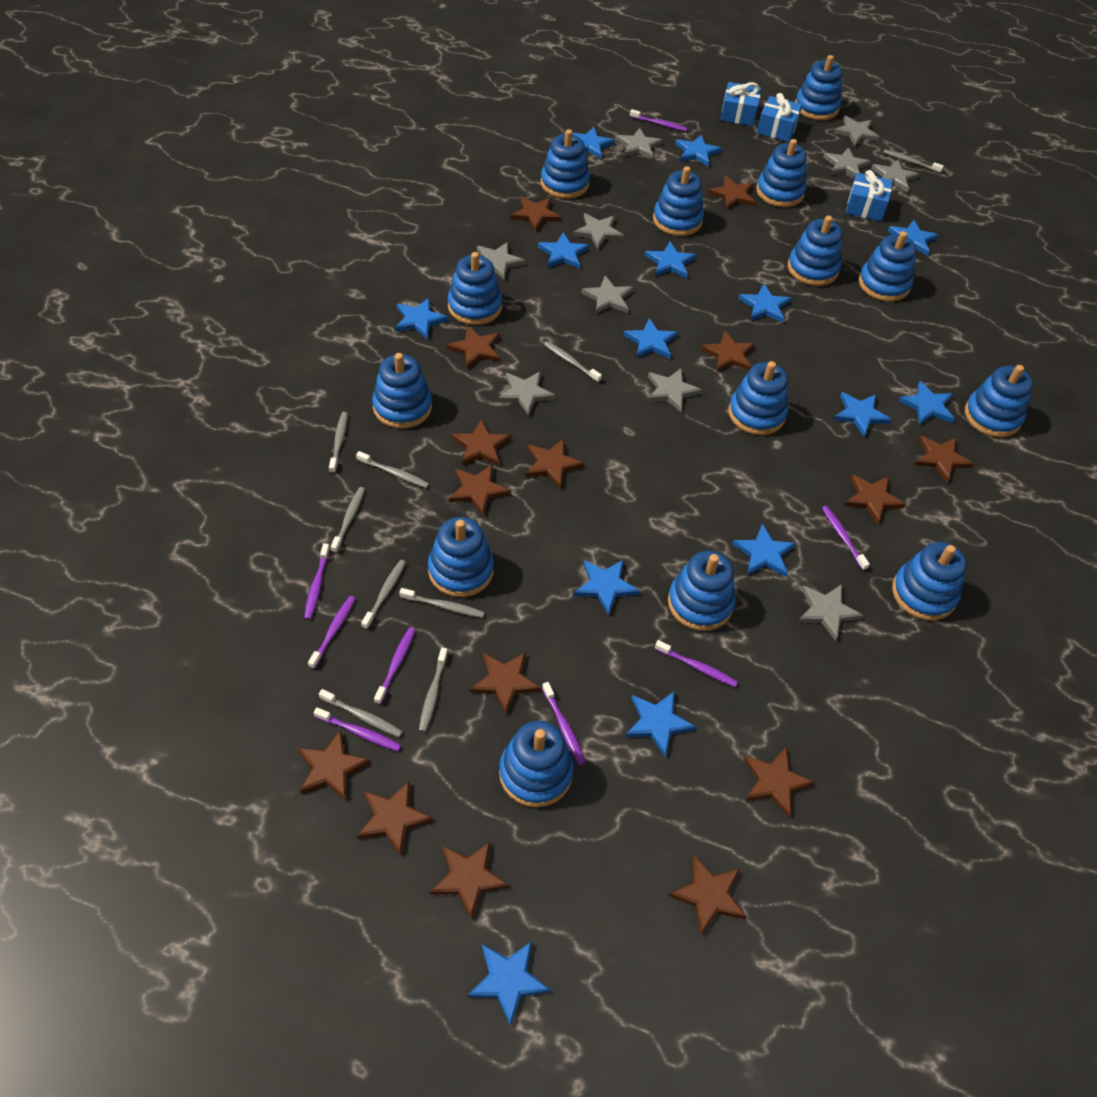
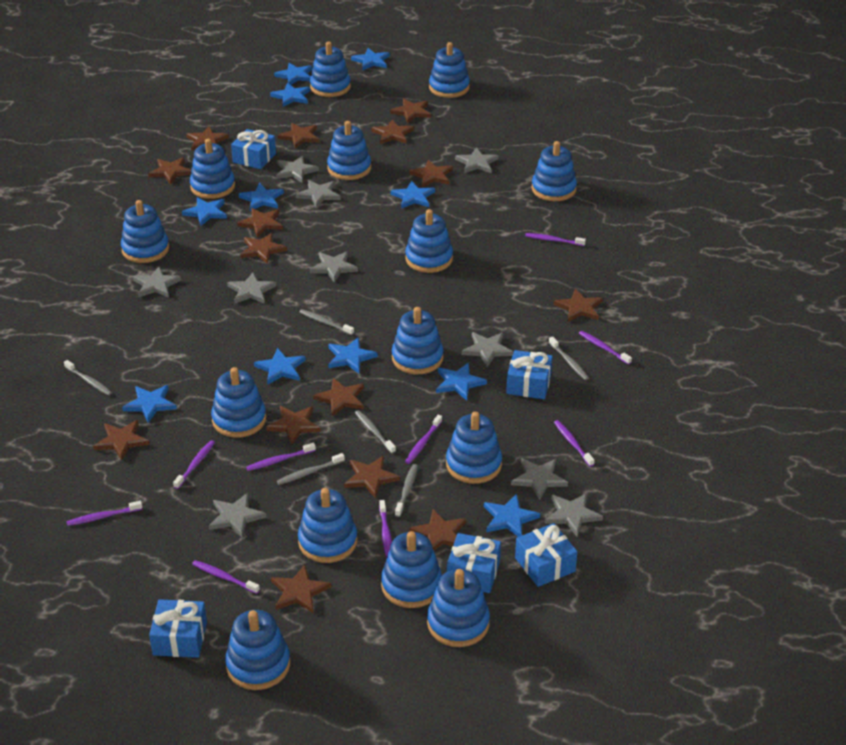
blue gift: 3 -> 5
blue star: 14 -> 11
grey toothbrush: 9 -> 6
purple toothbrush: 8 -> 9

